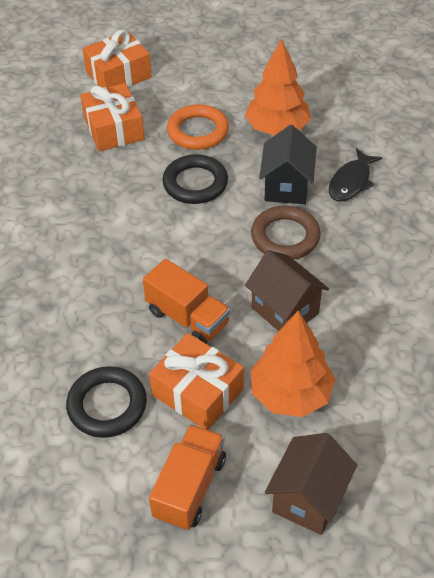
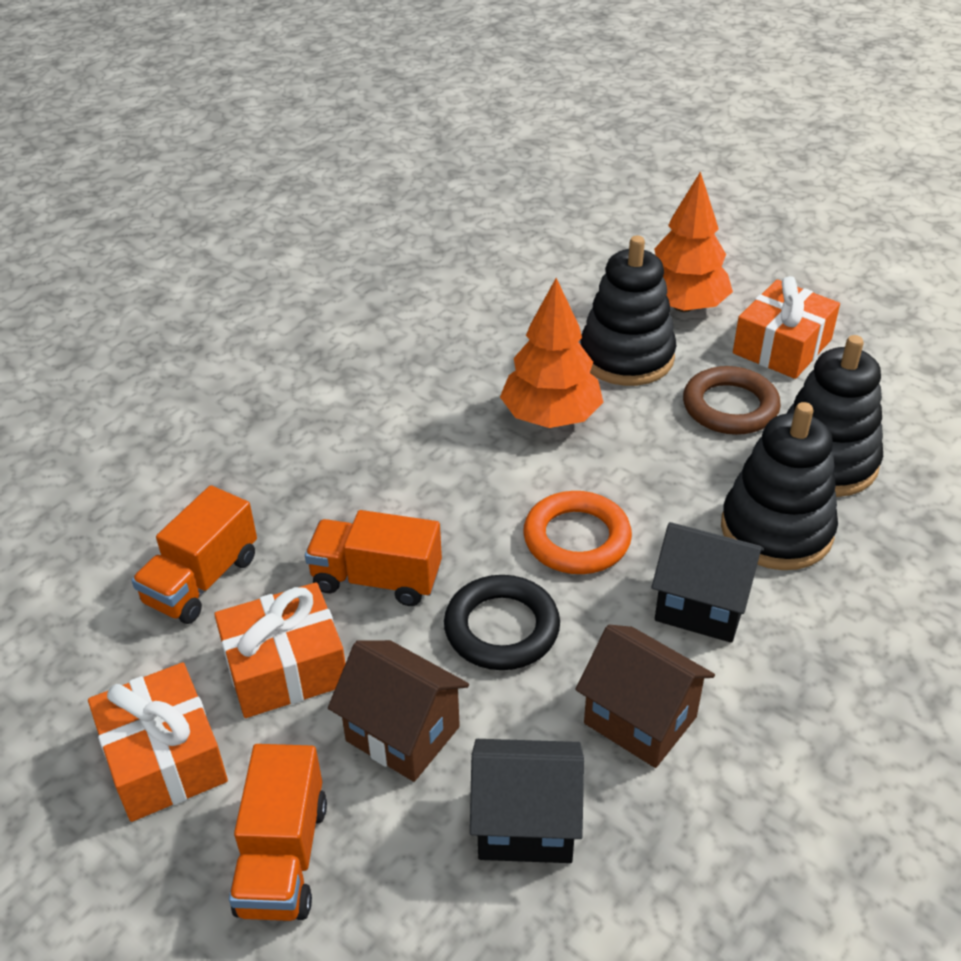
black fish: 1 -> 0
black house: 1 -> 2
black ring: 2 -> 1
black stacking toy: 0 -> 3
orange truck: 2 -> 3

